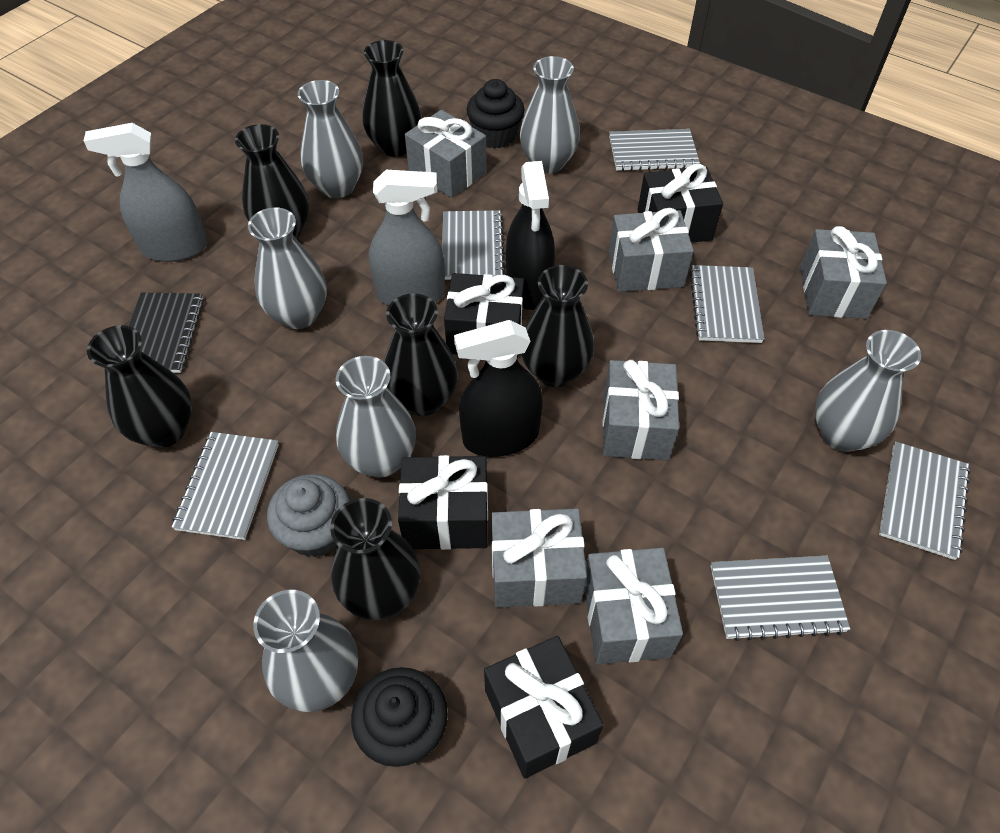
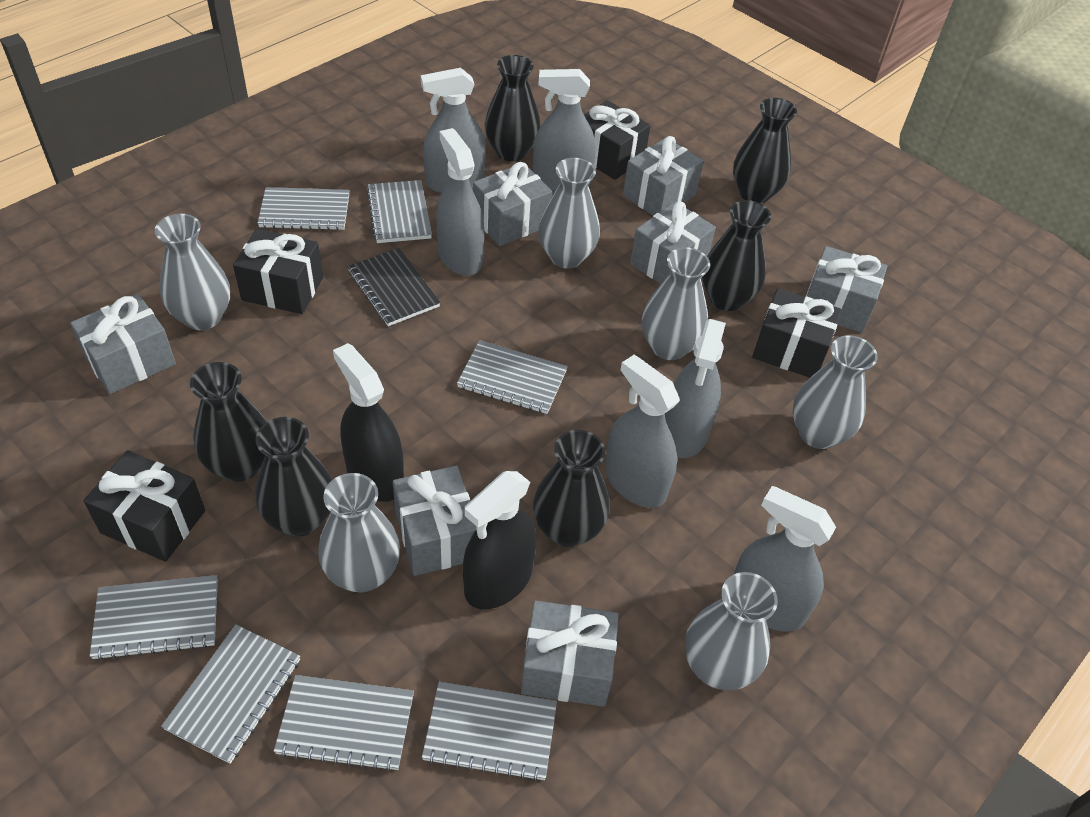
black cupcake: 2 -> 0
grey cupcake: 1 -> 0
grey gift: 6 -> 7
grey notebook: 6 -> 7
grey spray bottle: 2 -> 6

